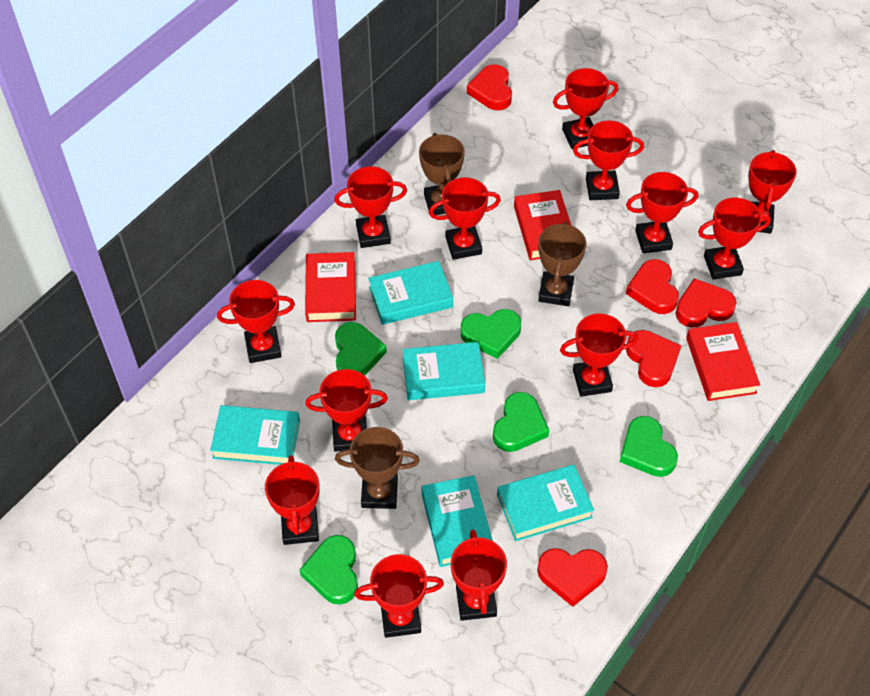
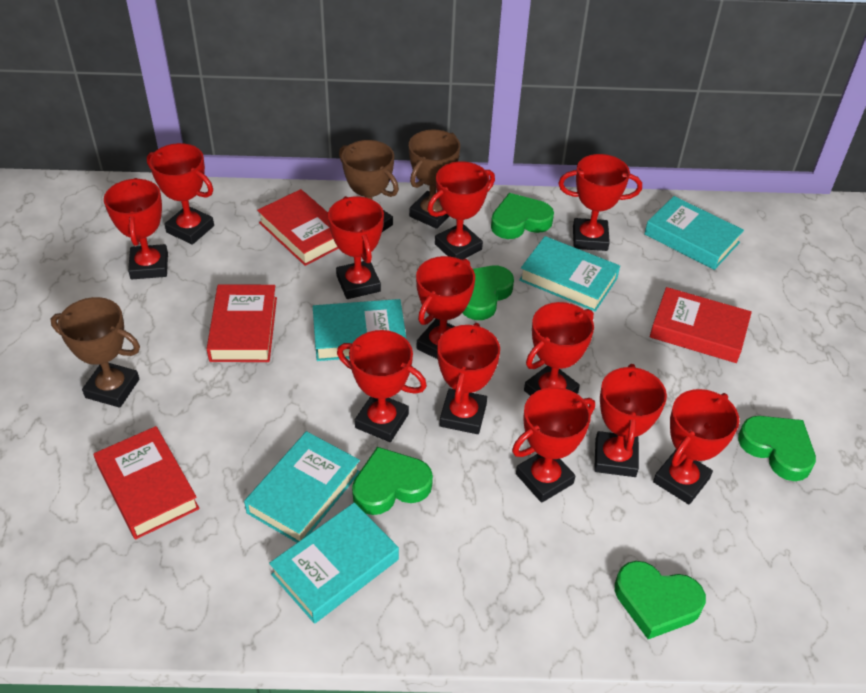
red book: 3 -> 4
red heart: 5 -> 0
red trophy: 13 -> 12

